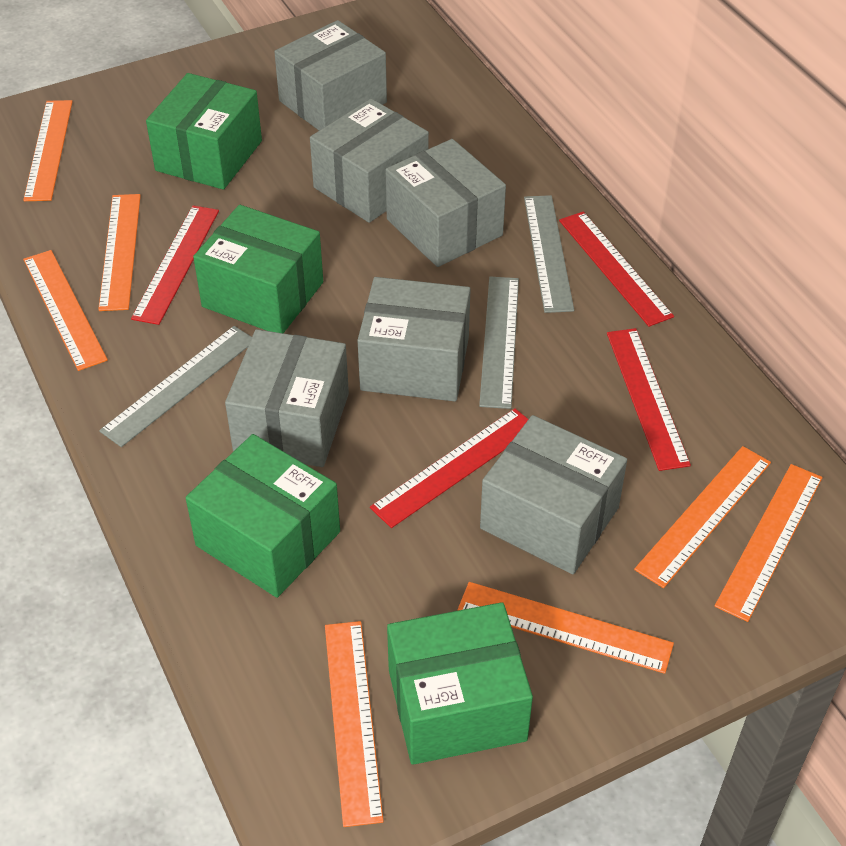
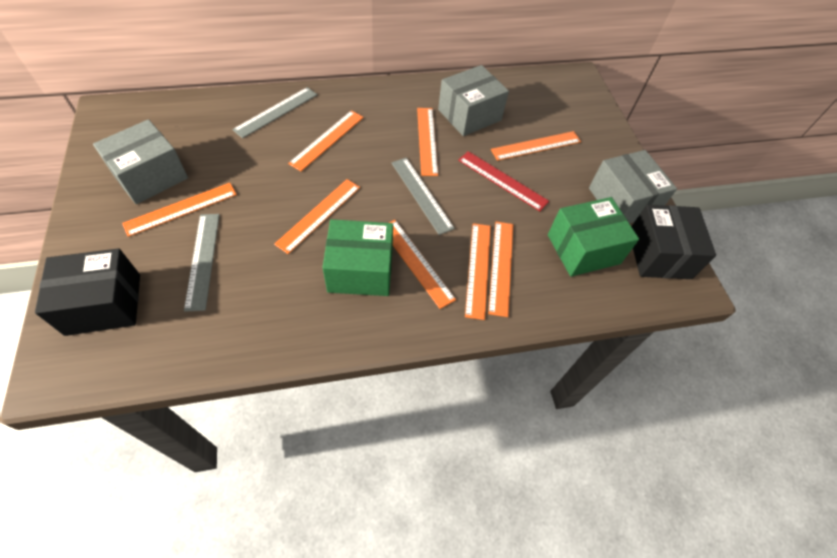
black box: 0 -> 2
green box: 4 -> 2
grey box: 6 -> 3
orange ruler: 7 -> 8
red ruler: 4 -> 1

